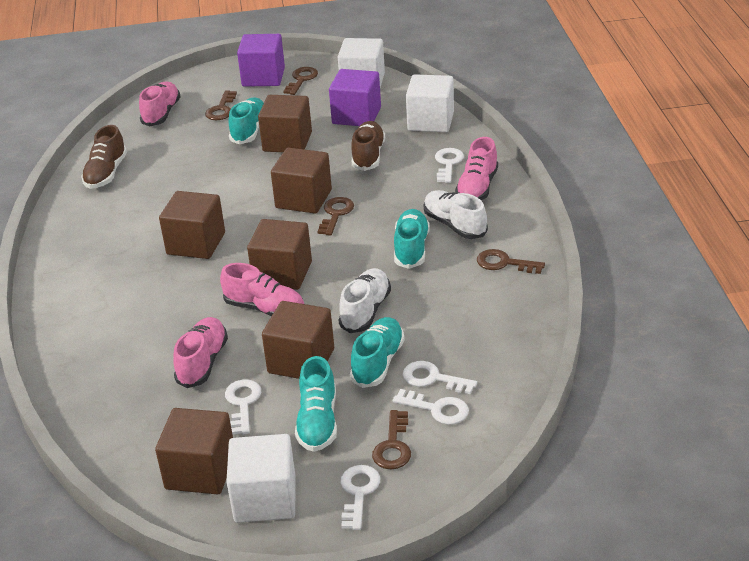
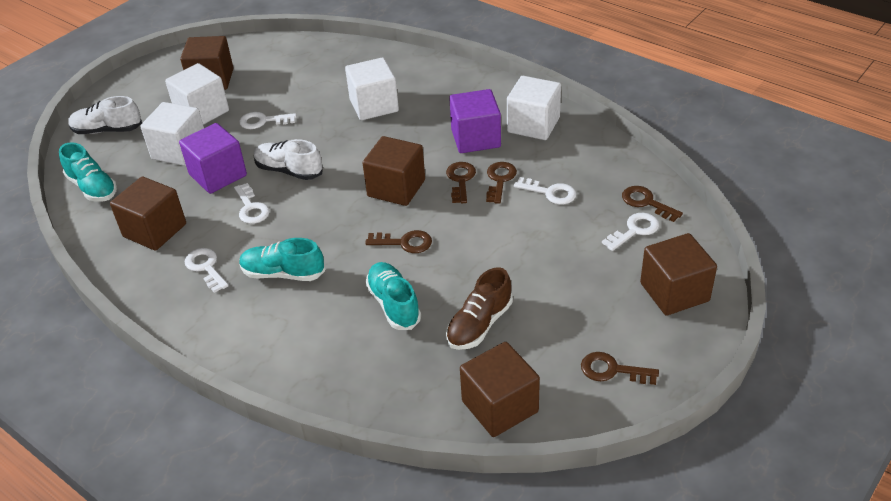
brown cube: 6 -> 5
brown shoe: 2 -> 1
pink shoe: 4 -> 0
turquoise shoe: 4 -> 3
white cube: 3 -> 4

